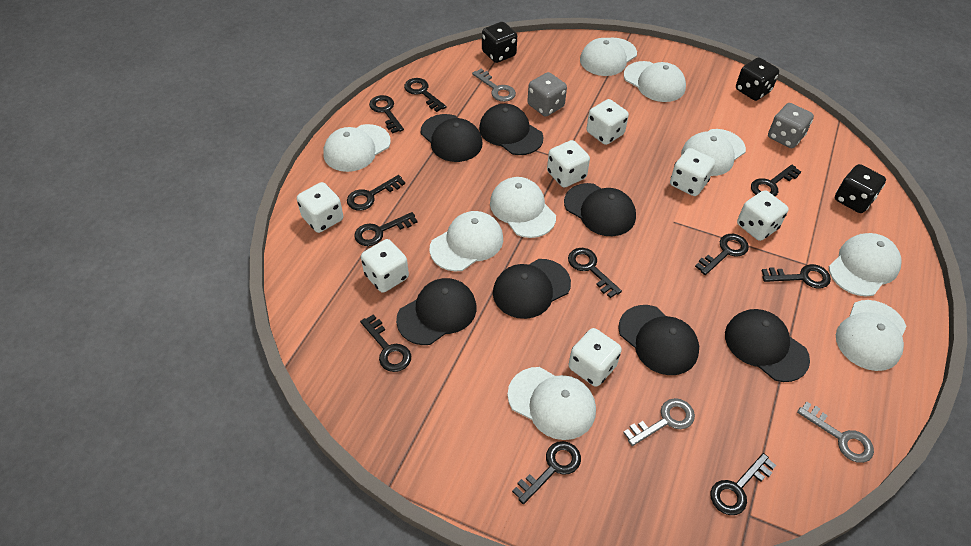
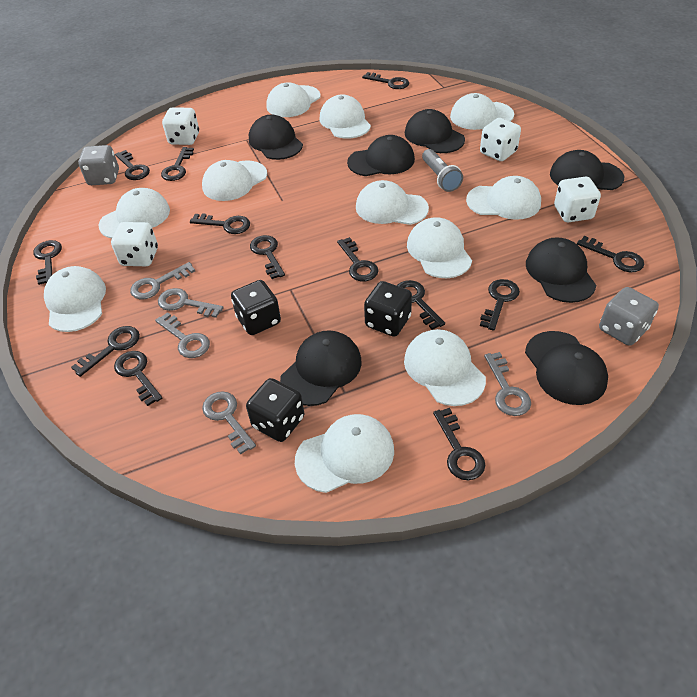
black key: 11 -> 13
grey flashlight: 0 -> 1
grey key: 3 -> 5
white cap: 9 -> 11
white dice: 7 -> 4

